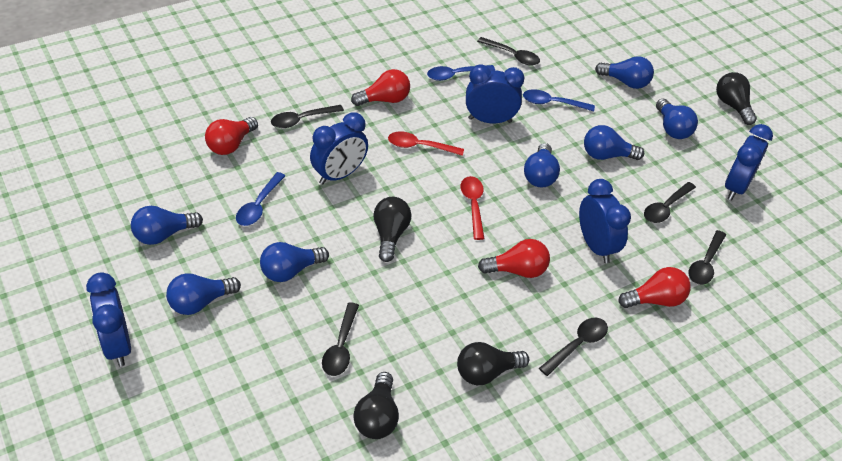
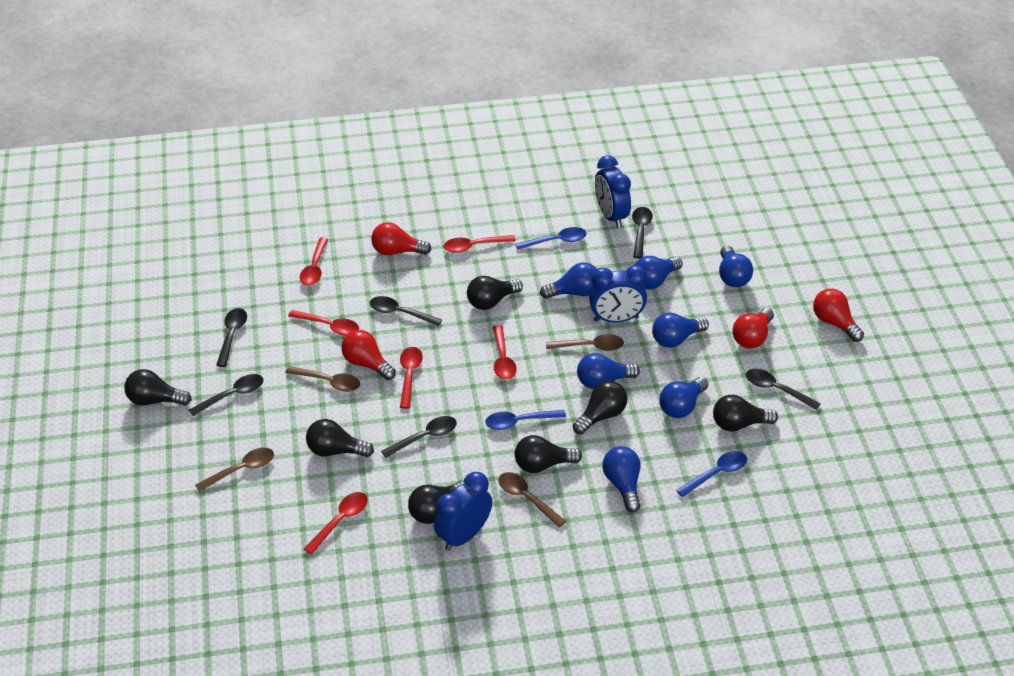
black light bulb: 4 -> 7
blue clock: 5 -> 3
brown spoon: 0 -> 4
red spoon: 2 -> 6

